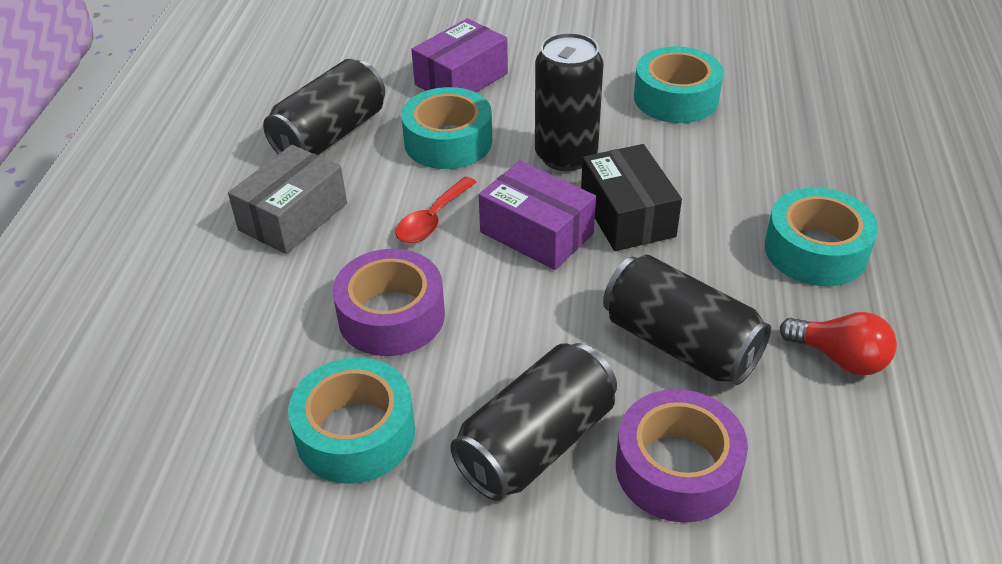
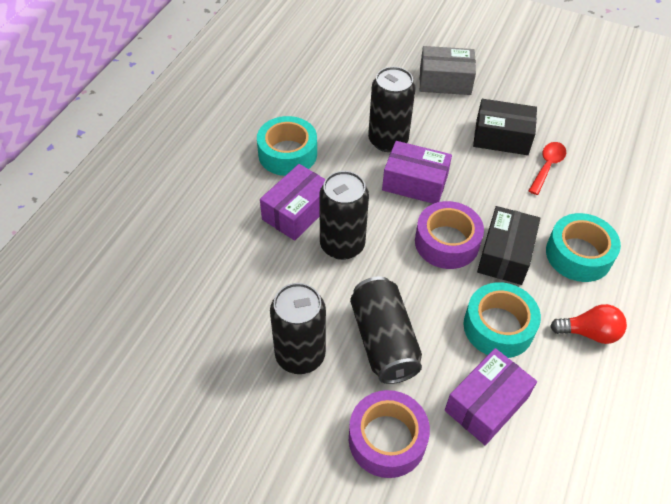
black box: 1 -> 2
purple box: 2 -> 3
turquoise tape: 4 -> 3

